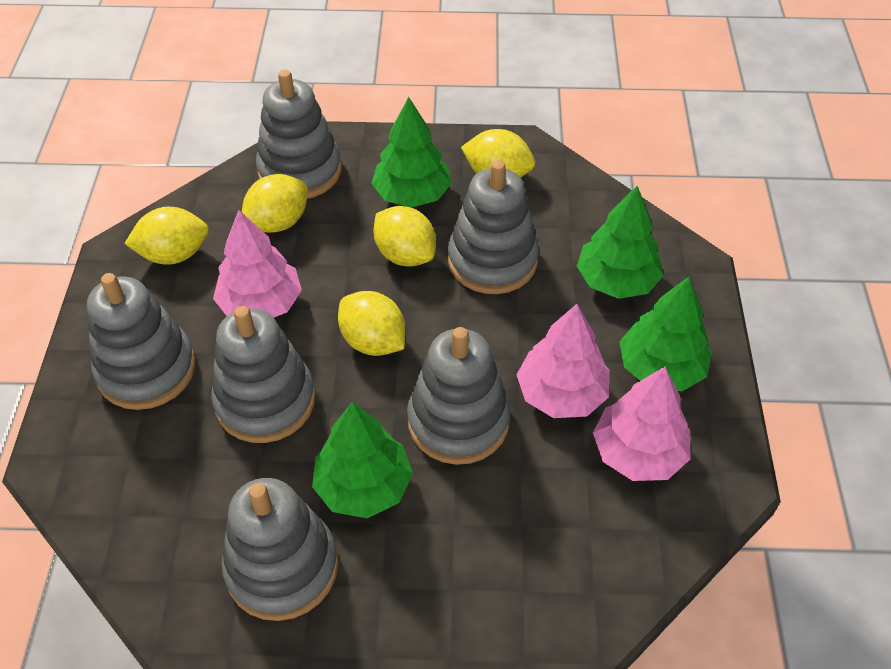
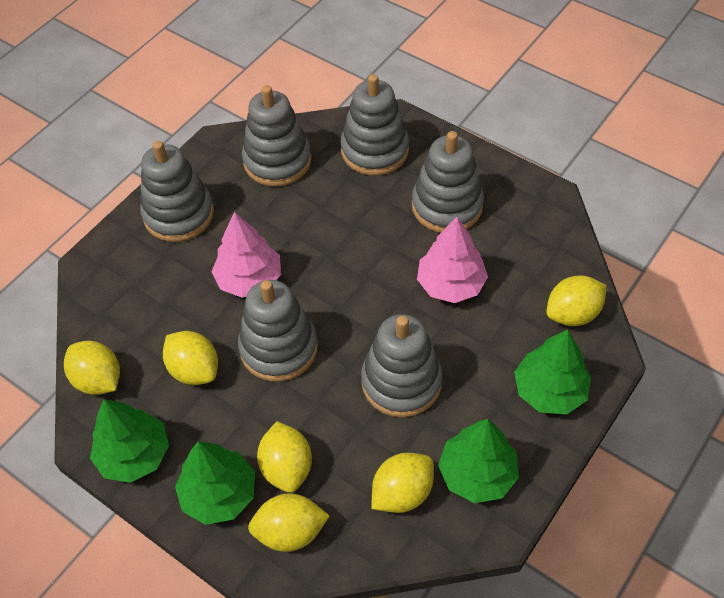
pink tree: 3 -> 2
yellow lemon: 5 -> 6

